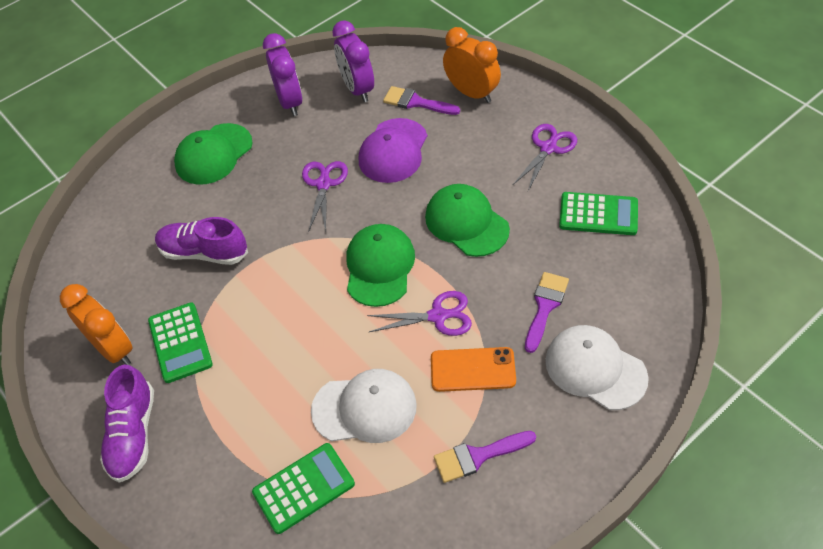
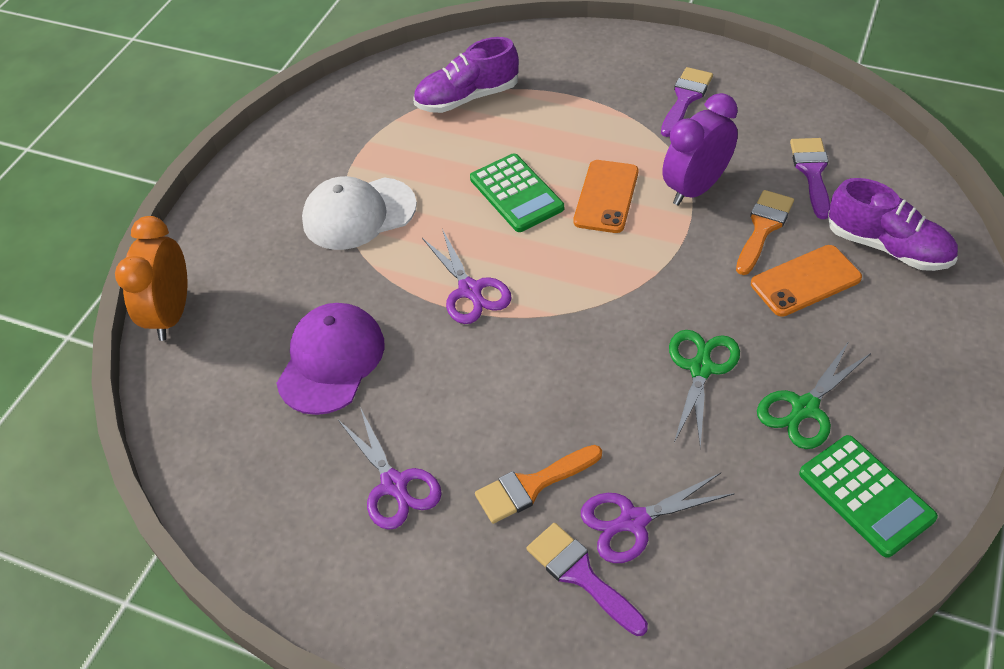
green calculator: 3 -> 2
green cap: 3 -> 0
green scissors: 0 -> 2
orange brush: 0 -> 2
orange clock: 2 -> 1
orange phone: 1 -> 2
purple clock: 2 -> 1
white cap: 2 -> 1

